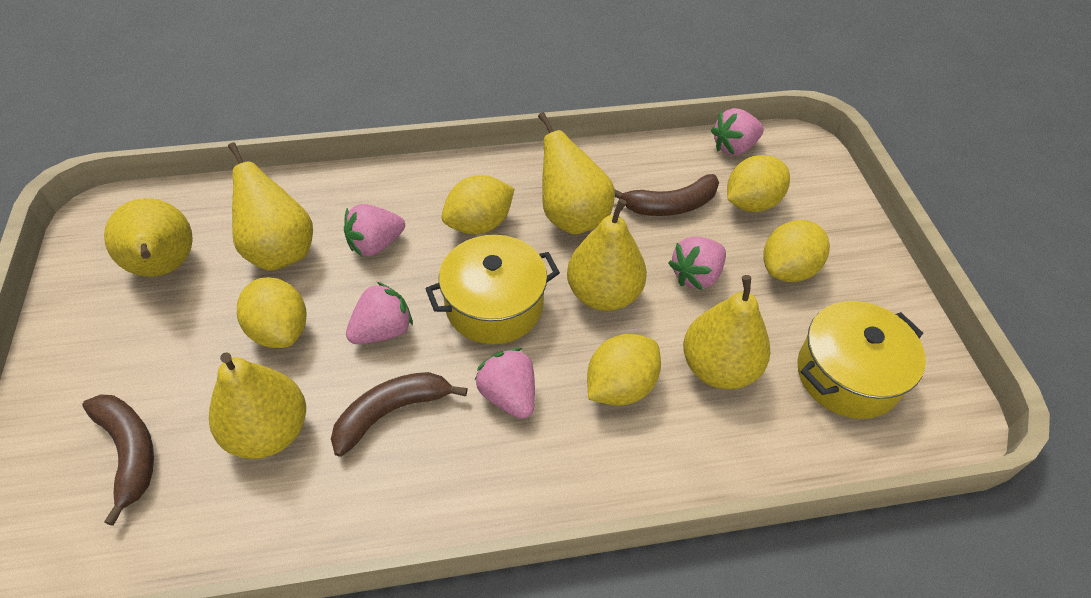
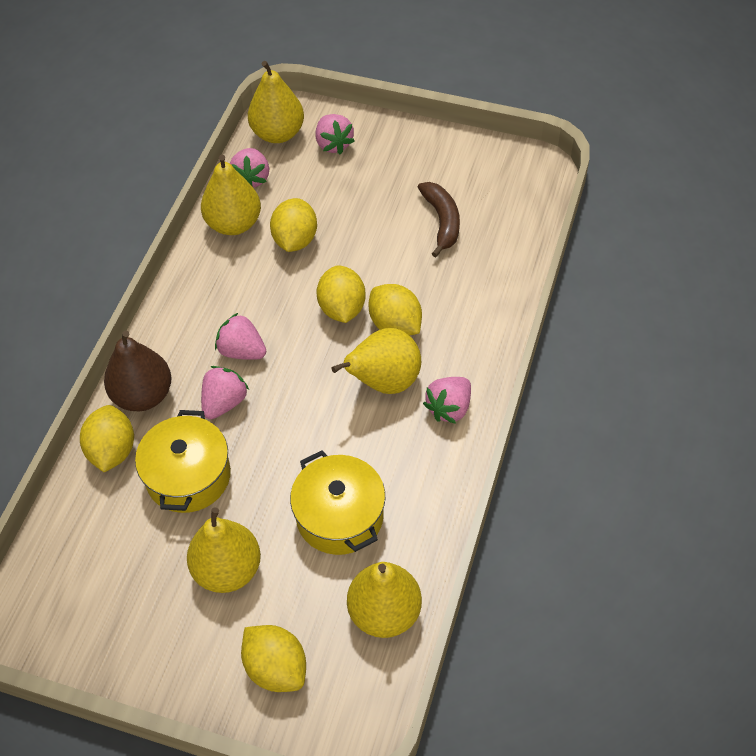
brown banana: 3 -> 1
brown pear: 0 -> 1
yellow pear: 6 -> 5

